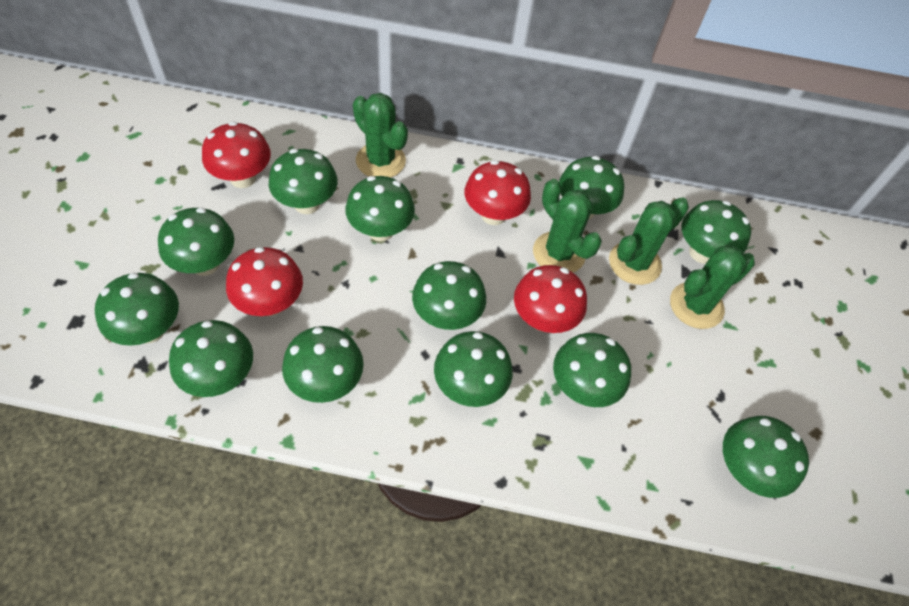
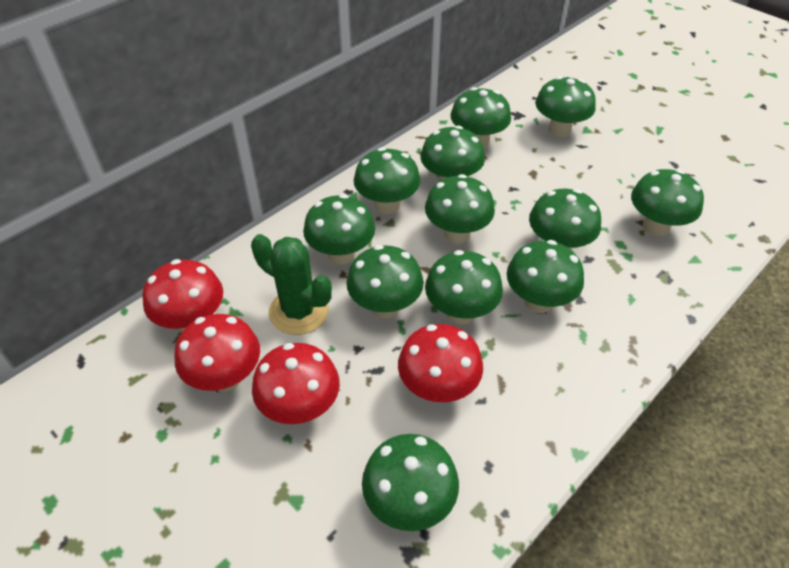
green cactus: 4 -> 1

